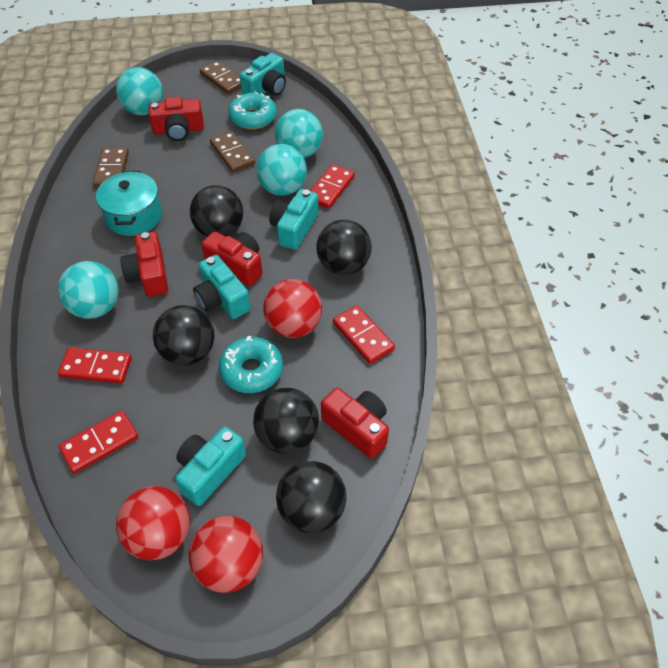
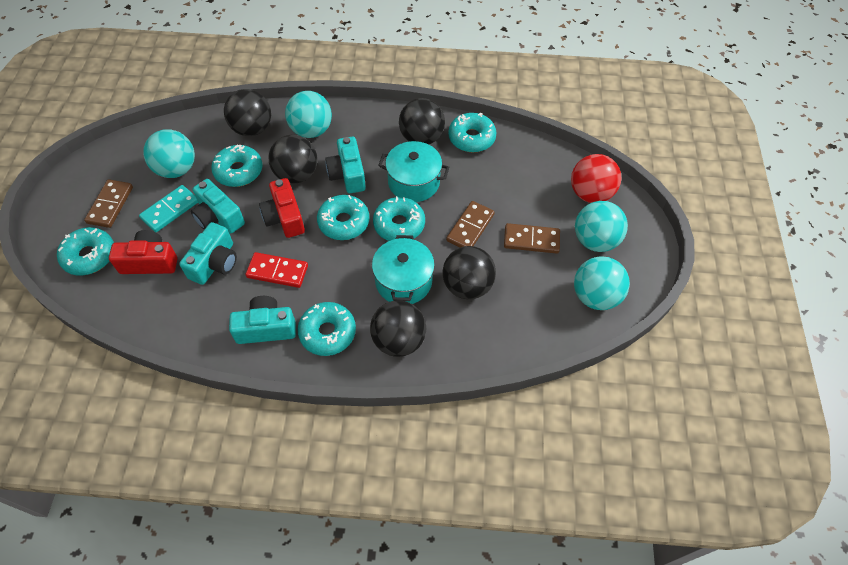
red ball: 3 -> 1
red camera: 4 -> 2
red domino: 4 -> 1
turquoise domino: 0 -> 1
turquoise donut: 2 -> 6
turquoise pot: 1 -> 2

